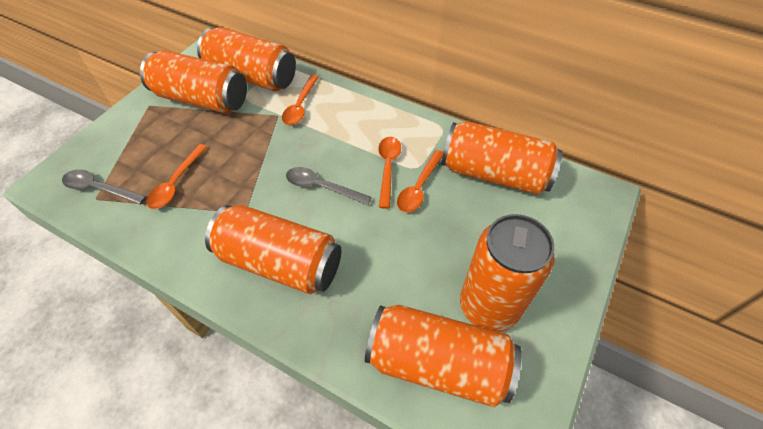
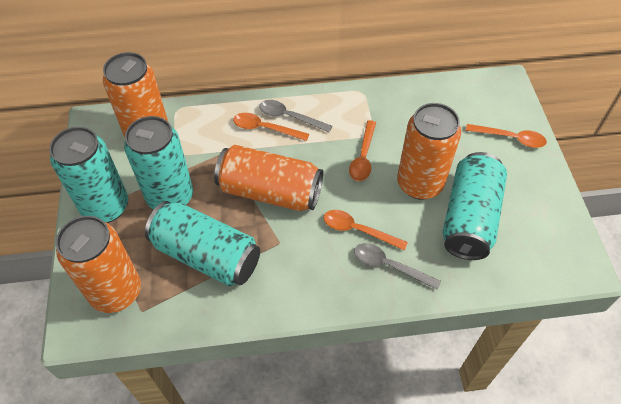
orange can: 6 -> 4
turquoise can: 0 -> 4

